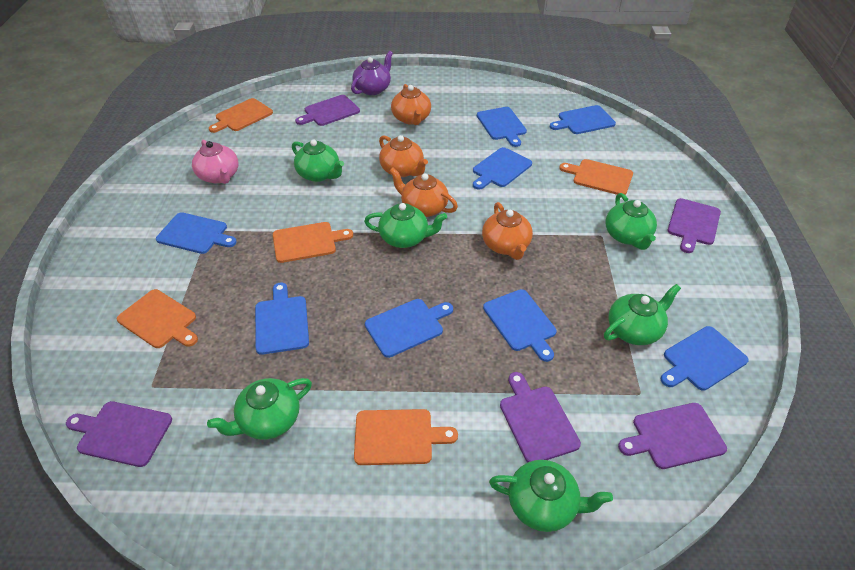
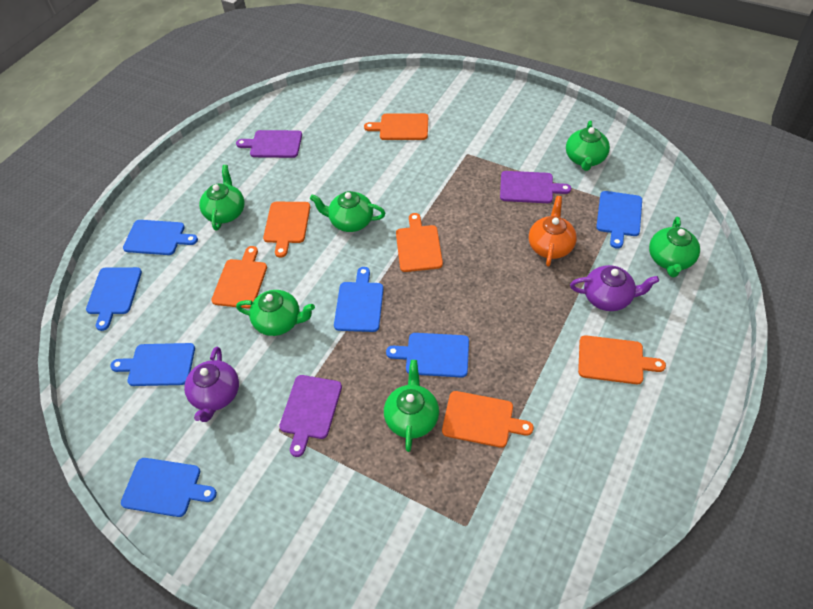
blue cutting board: 8 -> 7
orange cutting board: 5 -> 6
orange teapot: 4 -> 1
pink teapot: 1 -> 0
purple cutting board: 5 -> 3
purple teapot: 1 -> 2

